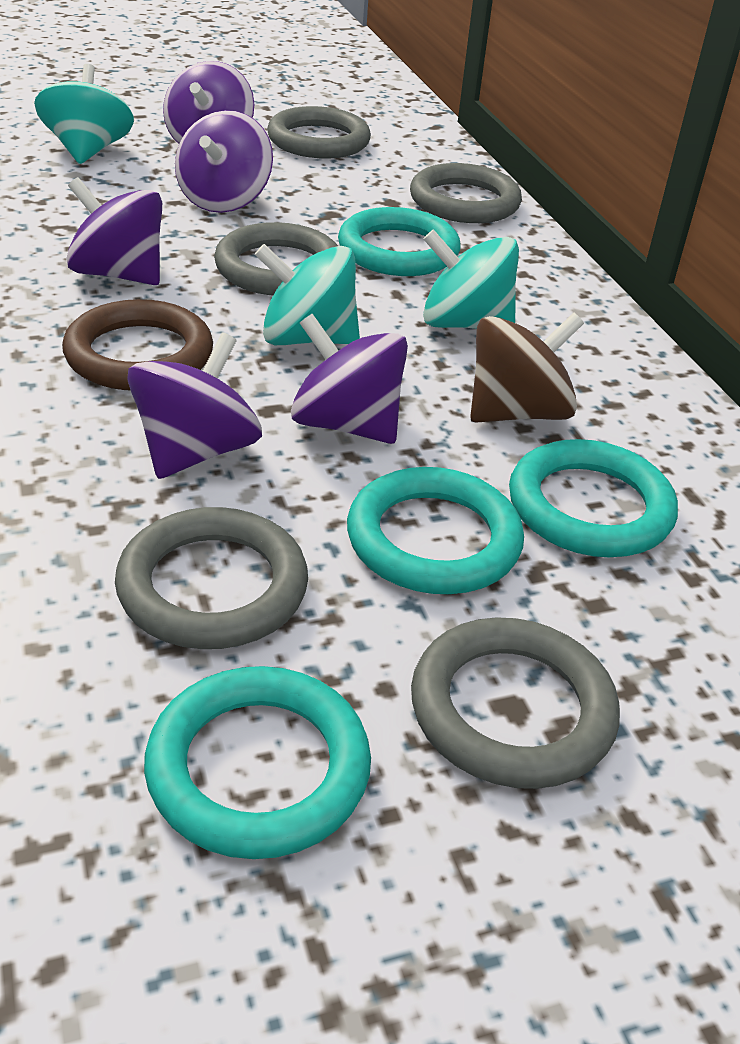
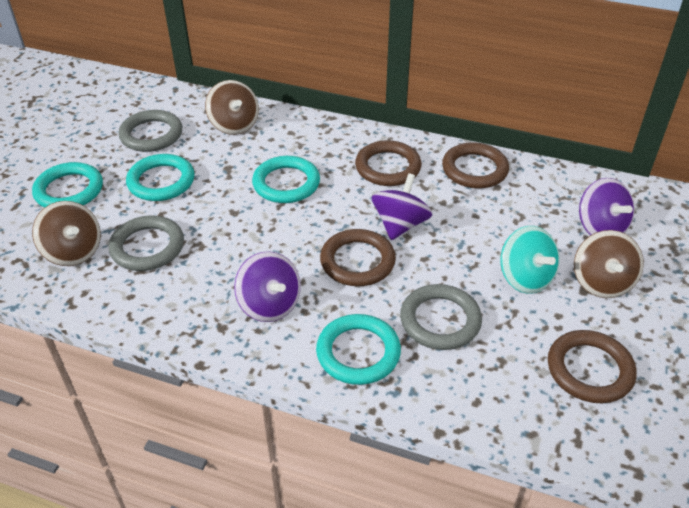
brown ring: 1 -> 4
brown spinning top: 1 -> 3
grey ring: 5 -> 3
purple spinning top: 5 -> 3
turquoise spinning top: 3 -> 1

